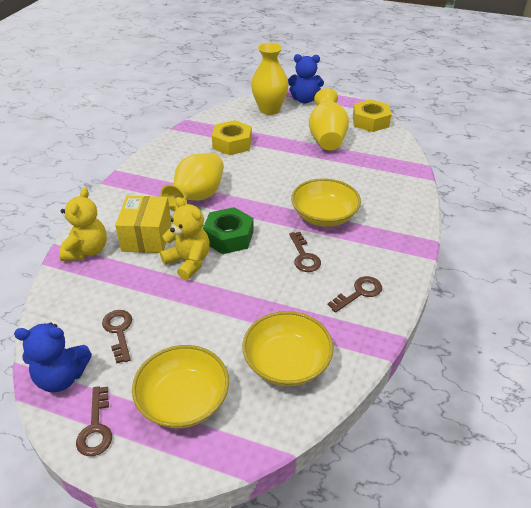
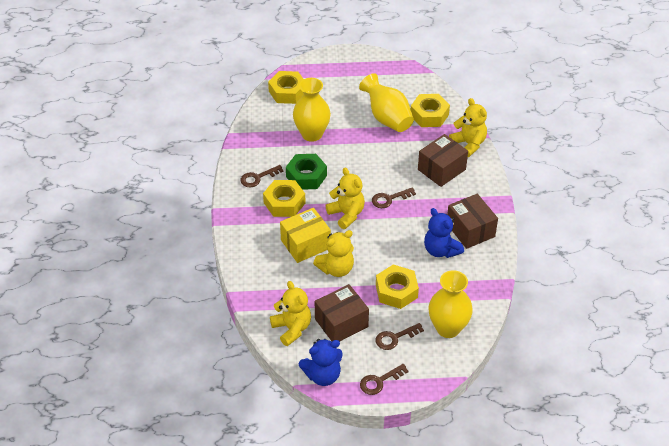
brown box: 0 -> 3
yellow bowl: 3 -> 0
yellow nut: 2 -> 4
yellow teddy bear: 2 -> 4

